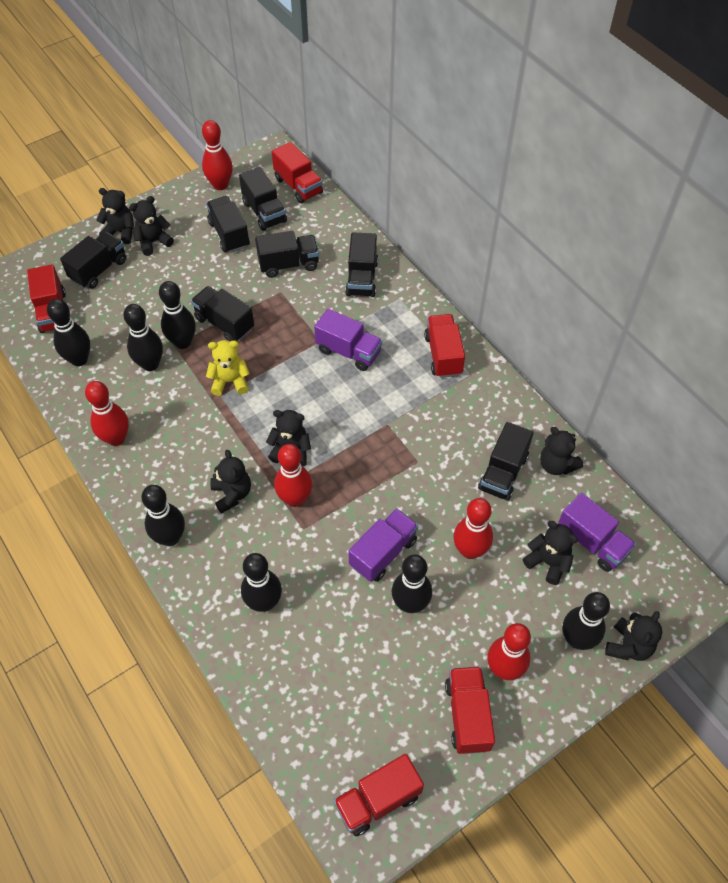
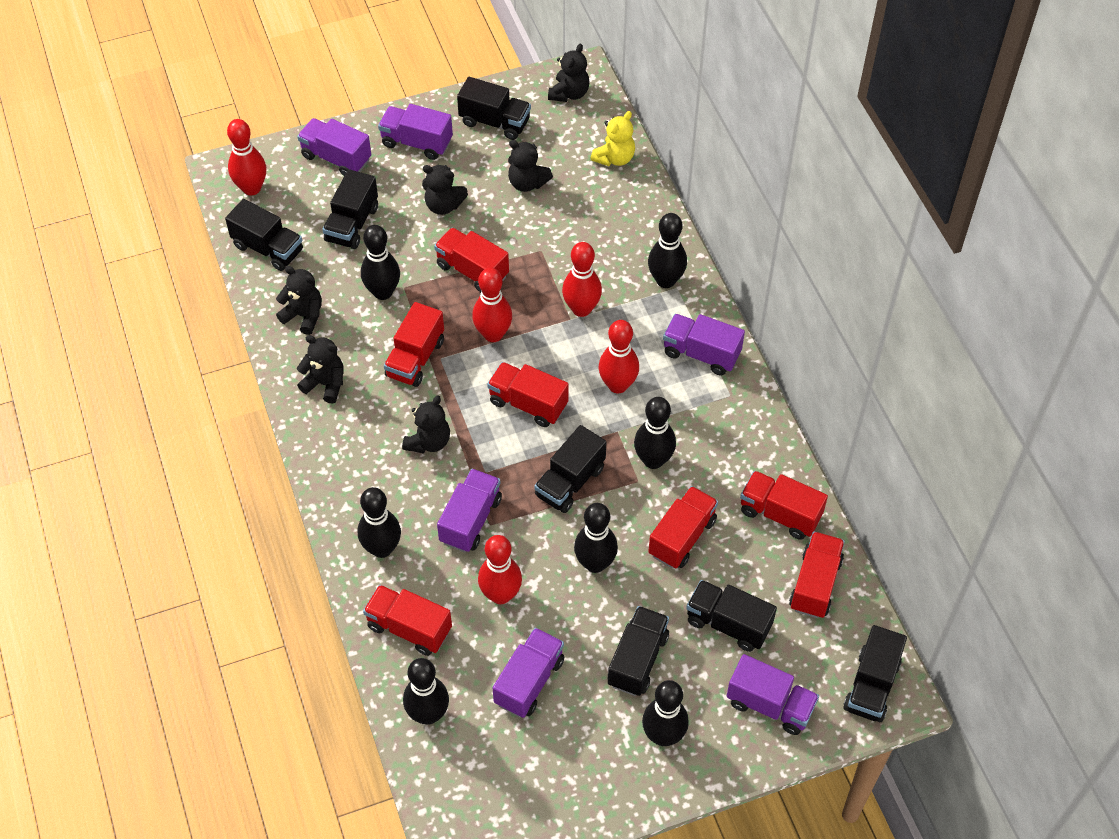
black teddy bear: 7 -> 6
purple truck: 3 -> 6
red truck: 5 -> 7

